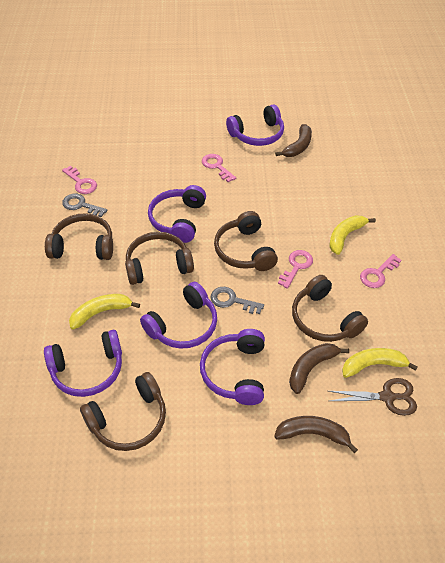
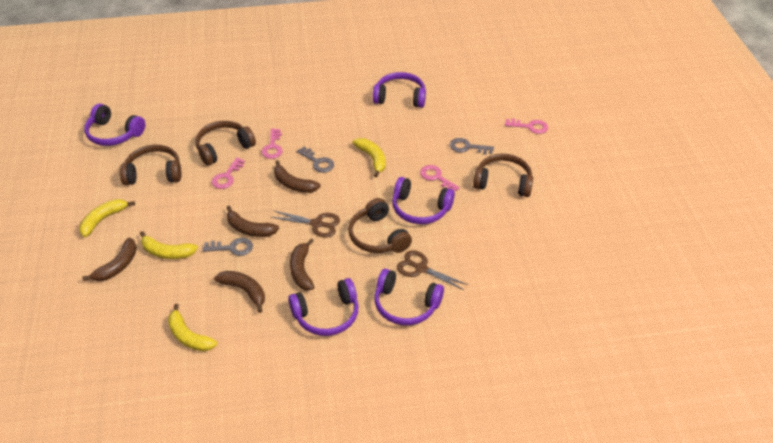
brown banana: 3 -> 5
brown headphones: 5 -> 4
brown scissors: 1 -> 2
grey key: 2 -> 3
yellow banana: 3 -> 4

